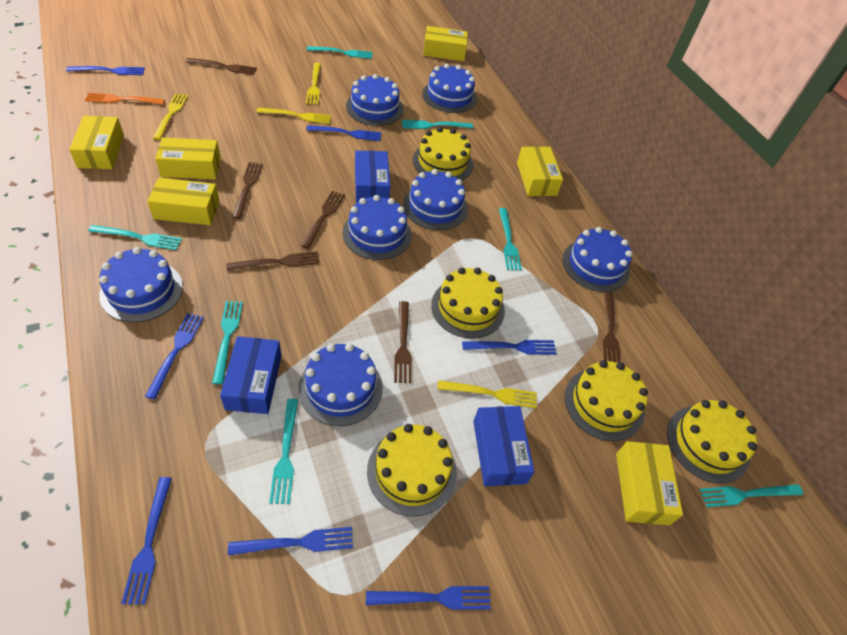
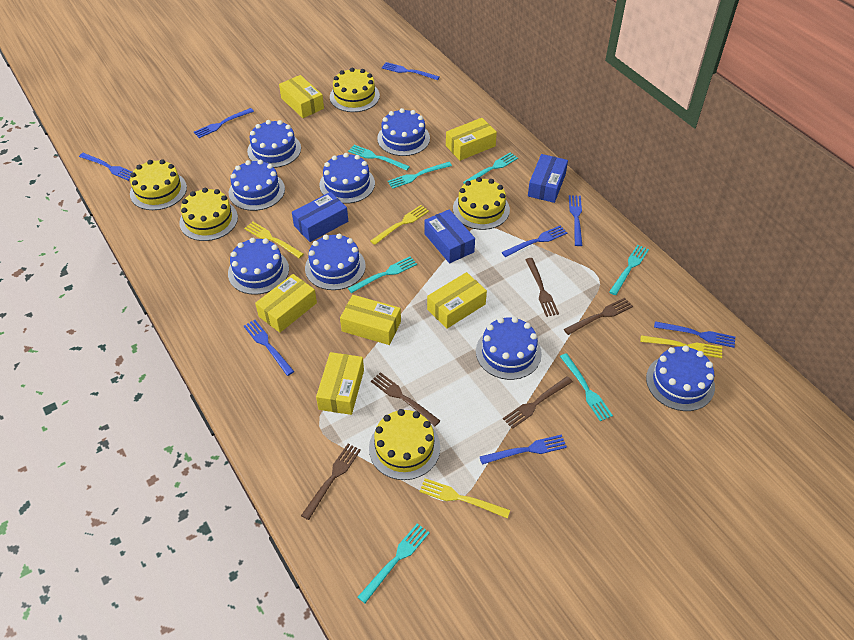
blue cake: 7 -> 8
blue fork: 7 -> 8
brown fork: 6 -> 5
orange fork: 1 -> 0

